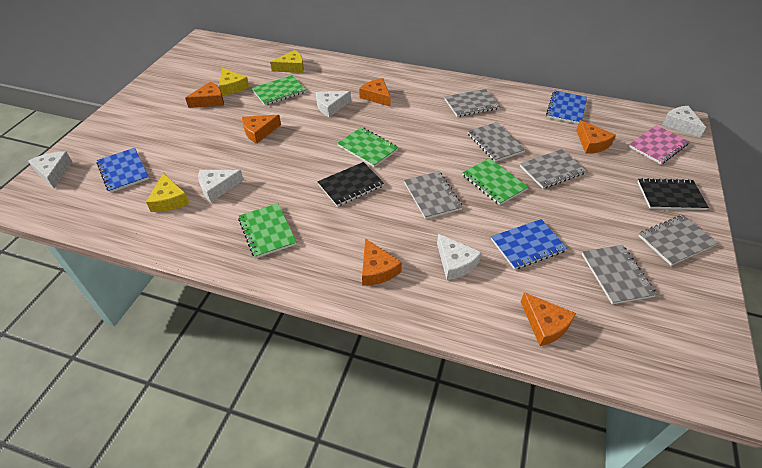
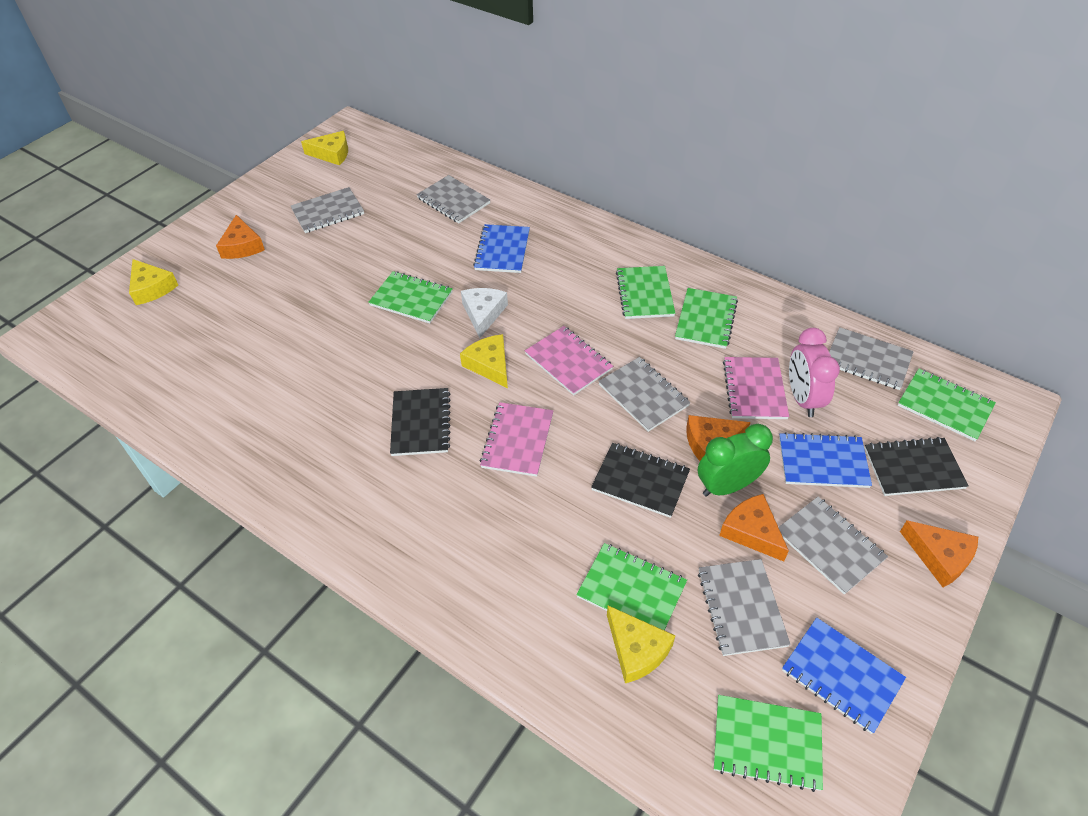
black notebook: 2 -> 3
green clock: 0 -> 1
green notebook: 4 -> 6
orange cheese: 6 -> 4
pink clock: 0 -> 1
pink notebook: 1 -> 3
white cheese: 5 -> 1
yellow cheese: 3 -> 4

